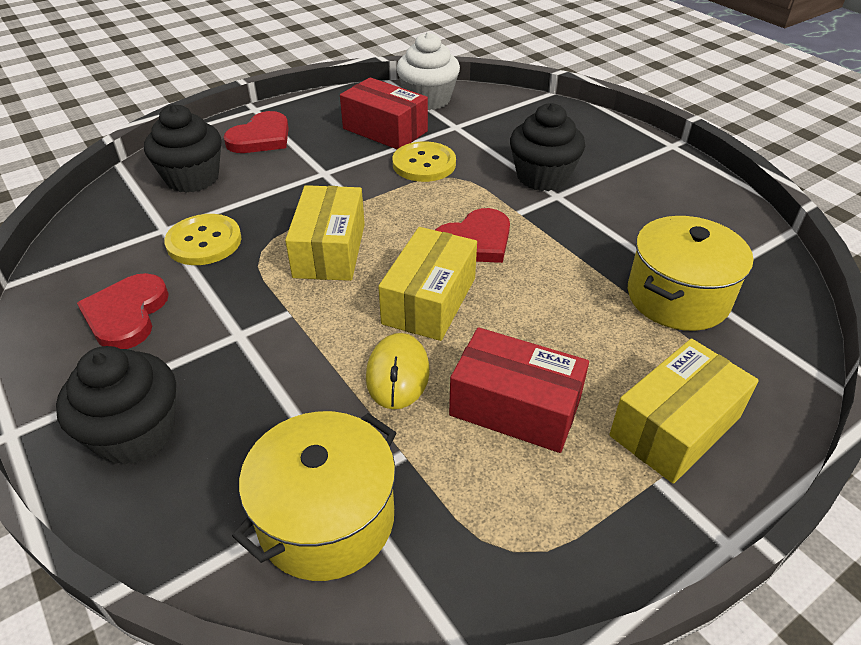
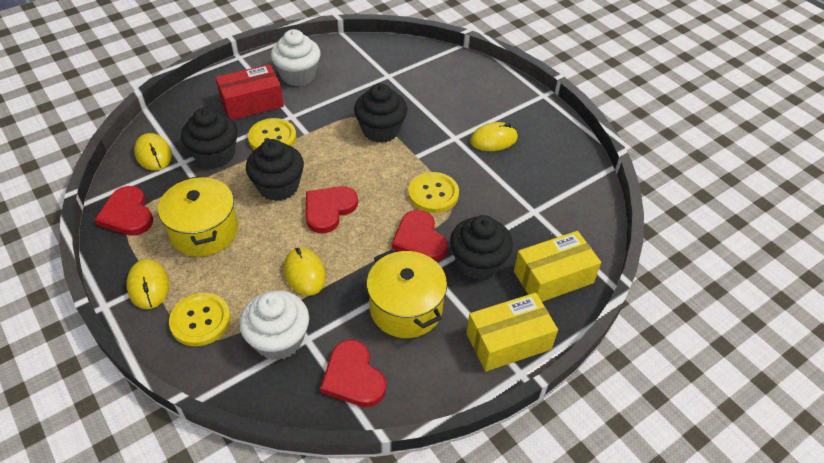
black cupcake: 3 -> 4
red box: 2 -> 1
red heart: 3 -> 4
white cupcake: 1 -> 2
yellow box: 3 -> 2
yellow button: 2 -> 3
yellow mouse: 1 -> 4

